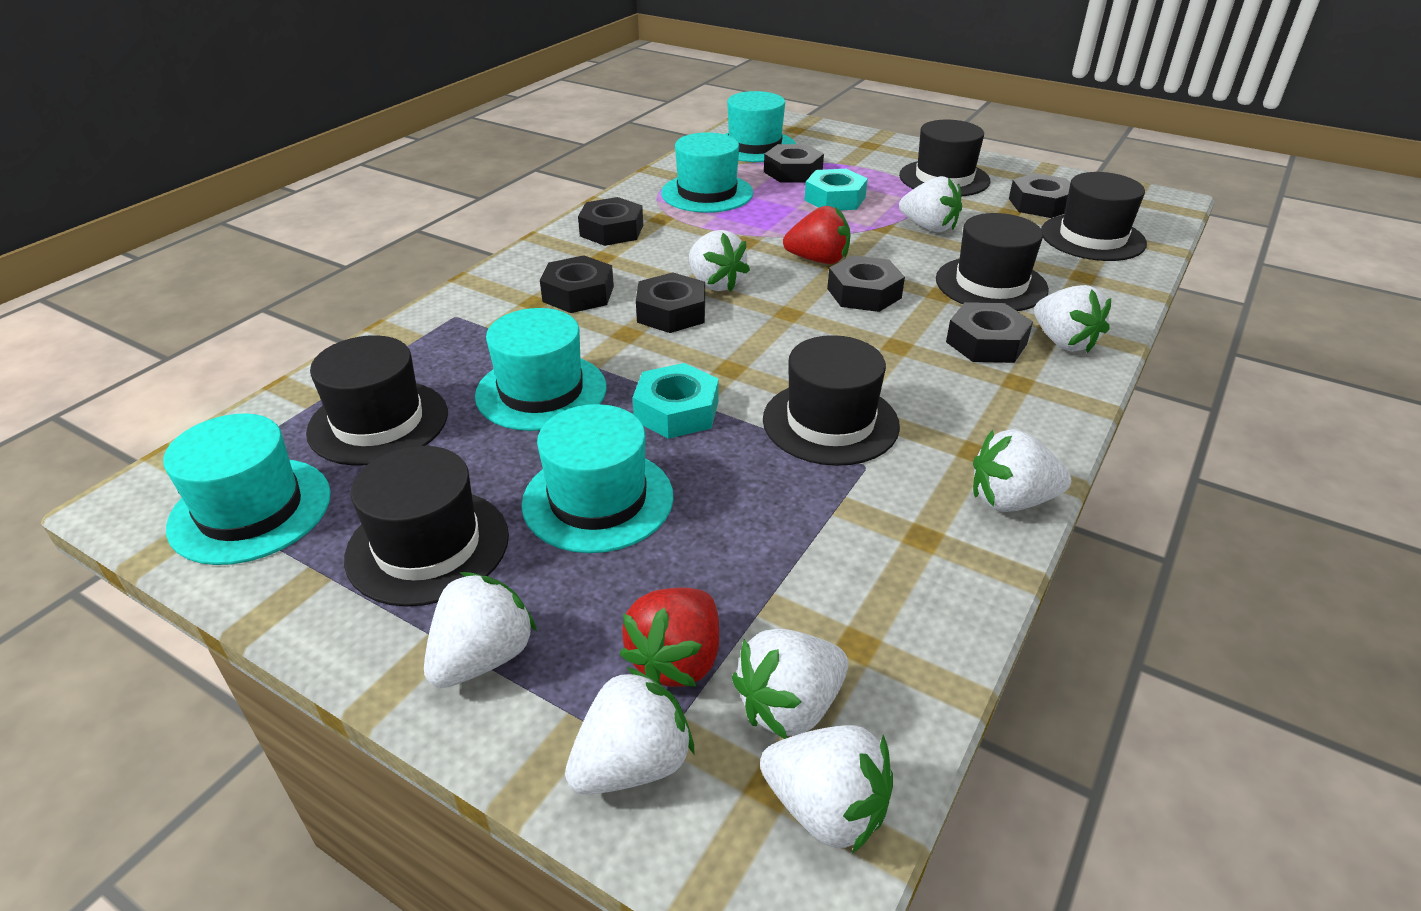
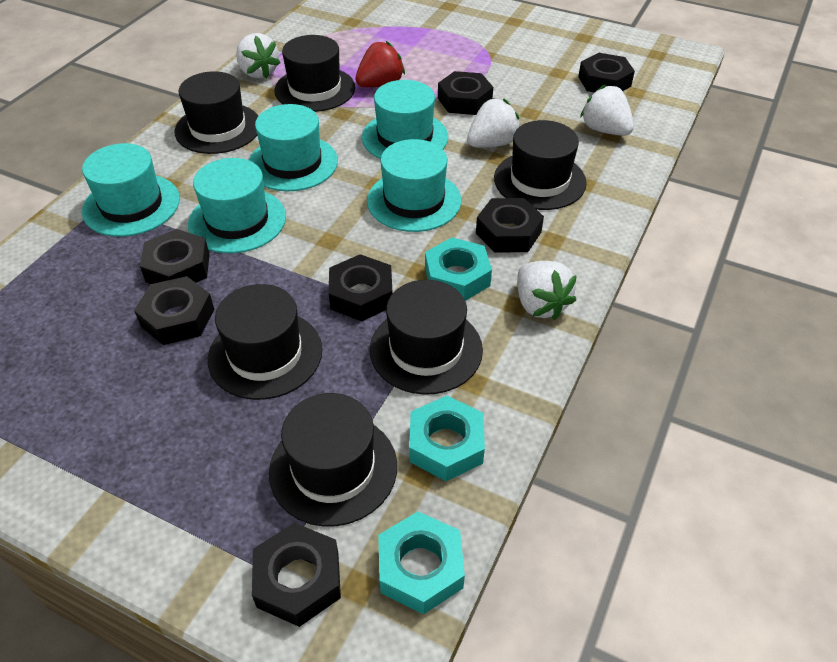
red strawberry: 2 -> 1
turquoise nut: 2 -> 3
white strawberry: 8 -> 4

